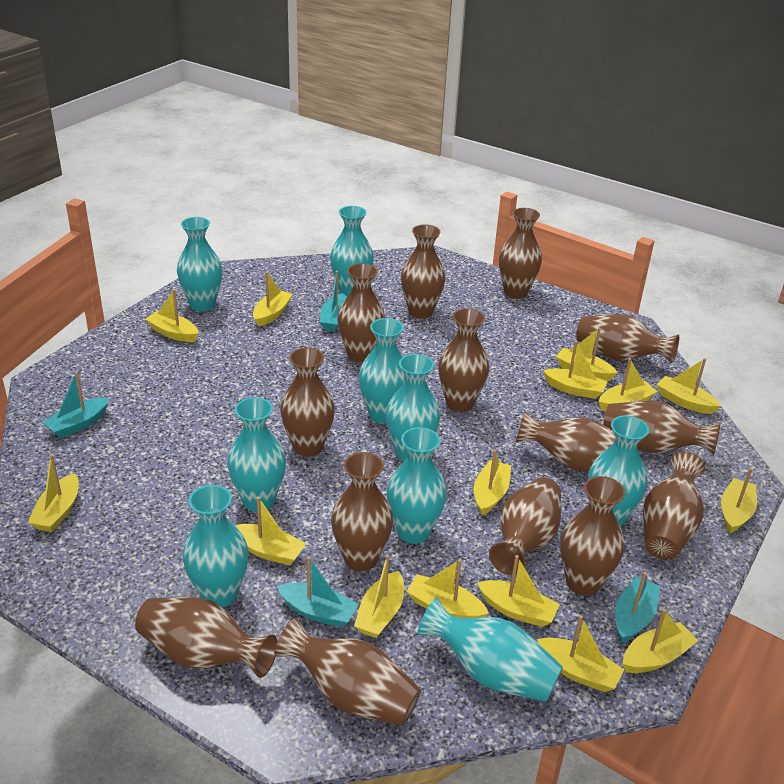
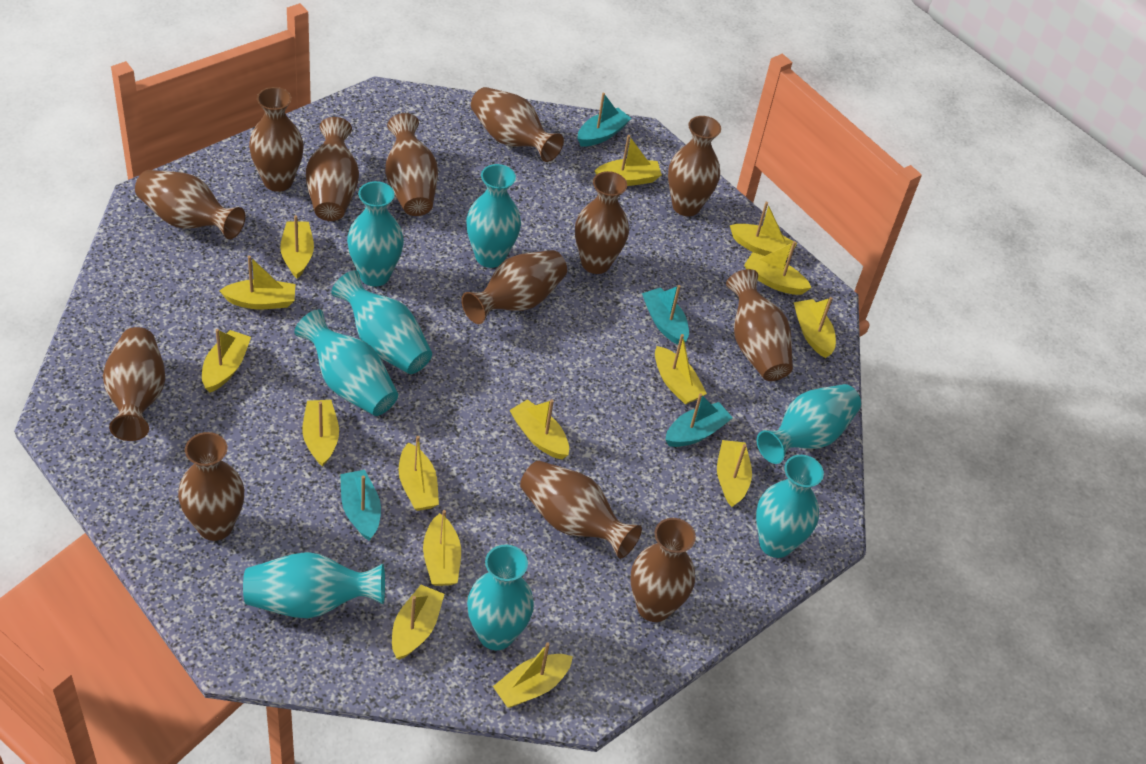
brown vase: 14 -> 13
turquoise vase: 9 -> 8

